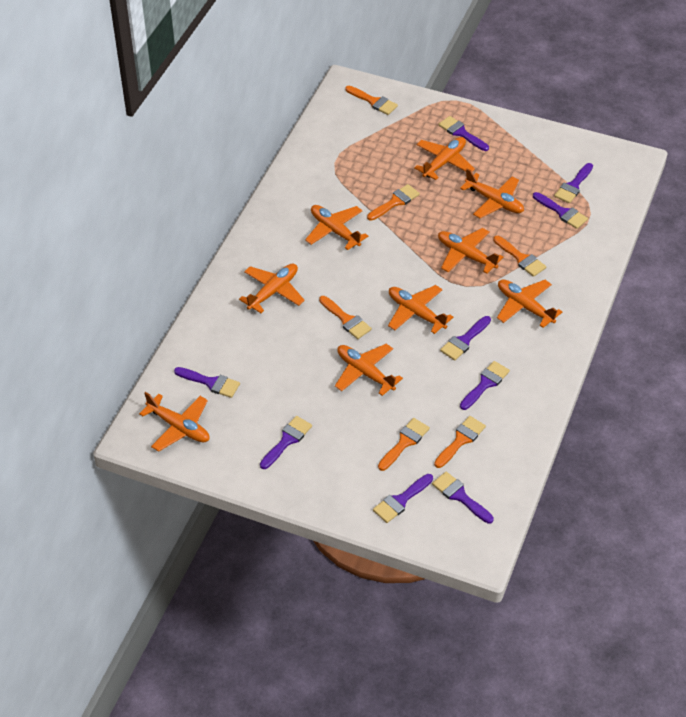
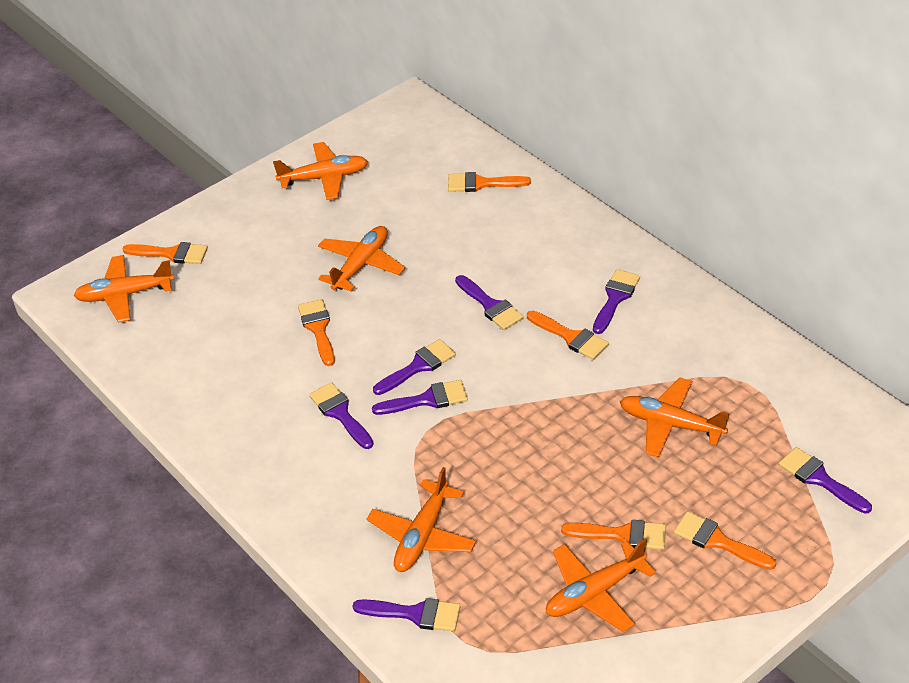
orange plane: 9 -> 6
purple brush: 9 -> 7

